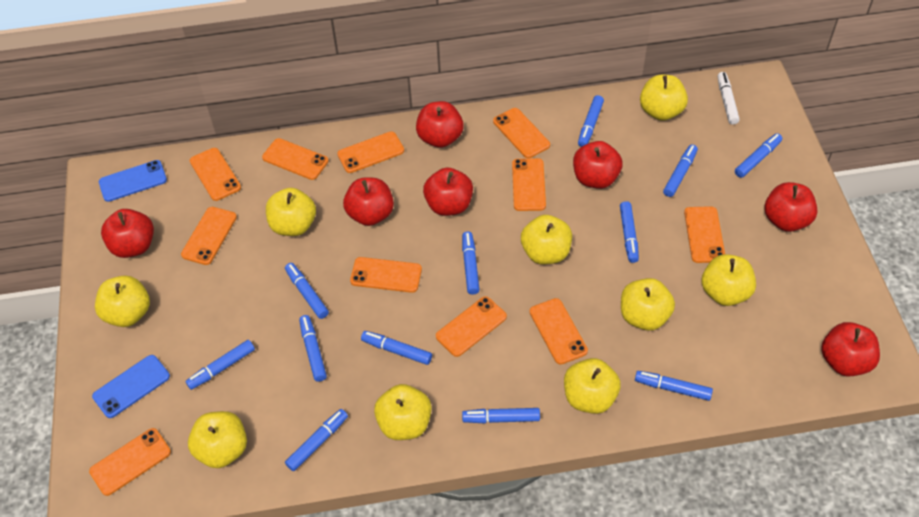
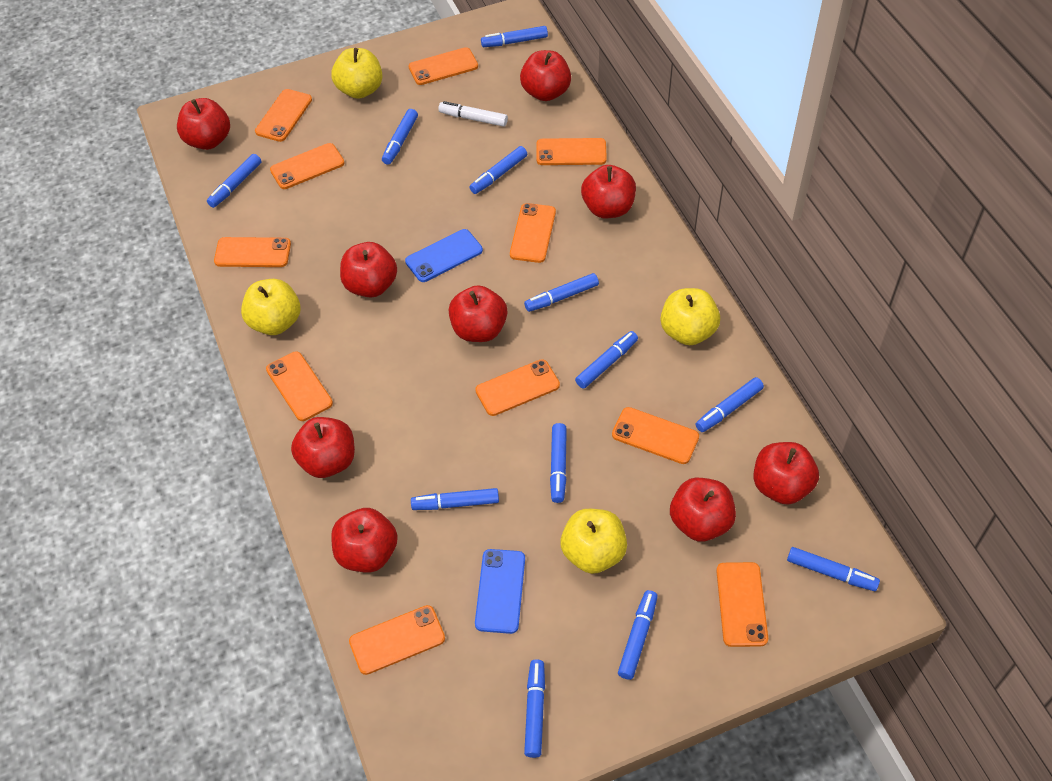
red apple: 7 -> 9
yellow apple: 9 -> 4

